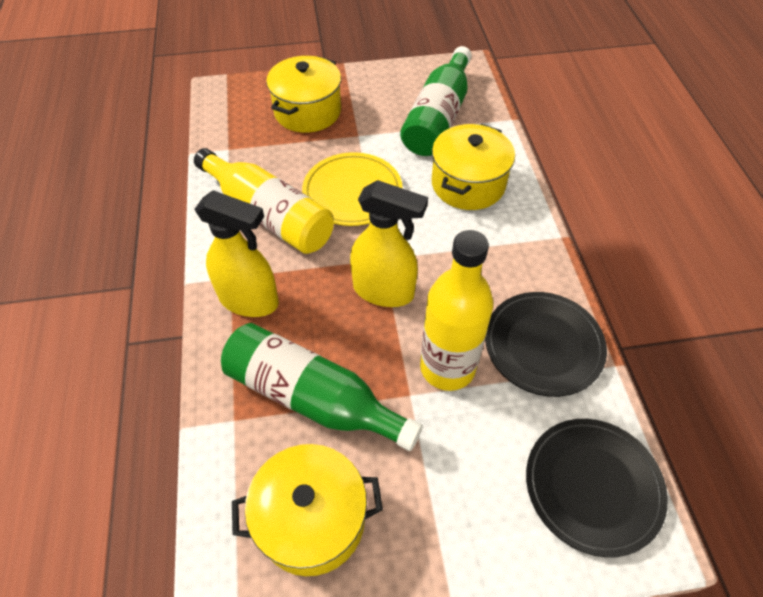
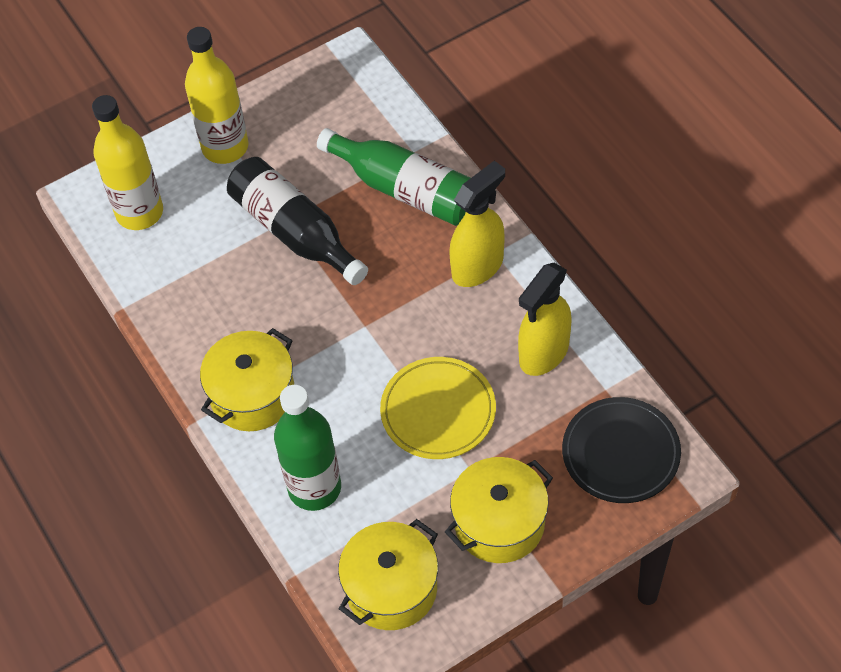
black bottle: 0 -> 1
black plate: 2 -> 1

